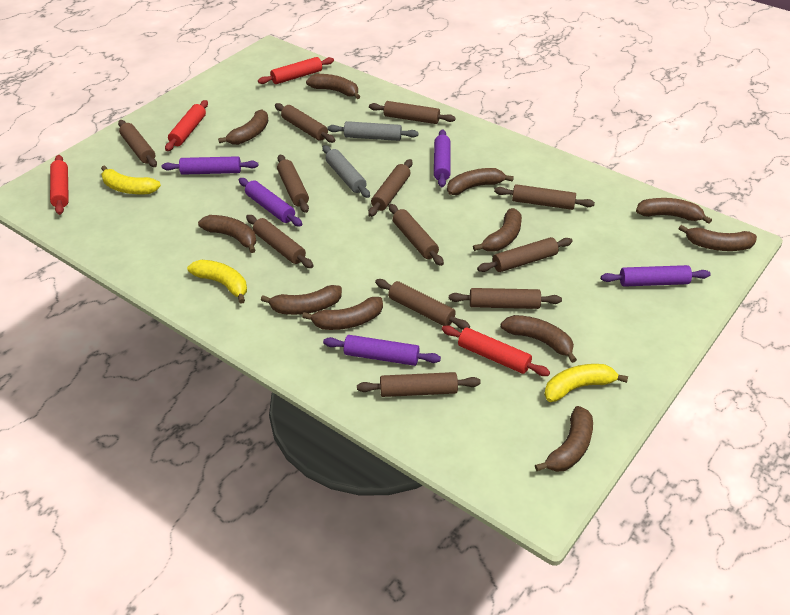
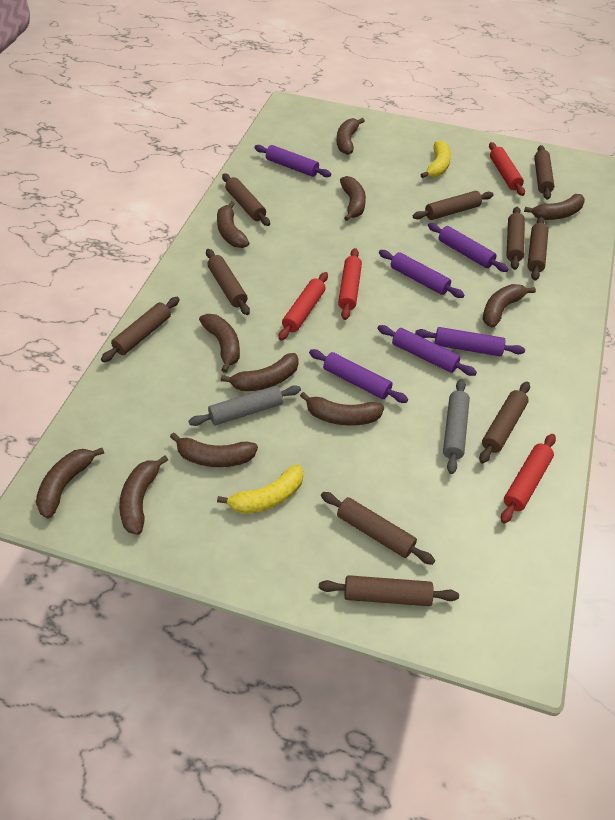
brown rolling pin: 12 -> 10
purple rolling pin: 5 -> 6
yellow banana: 3 -> 2

